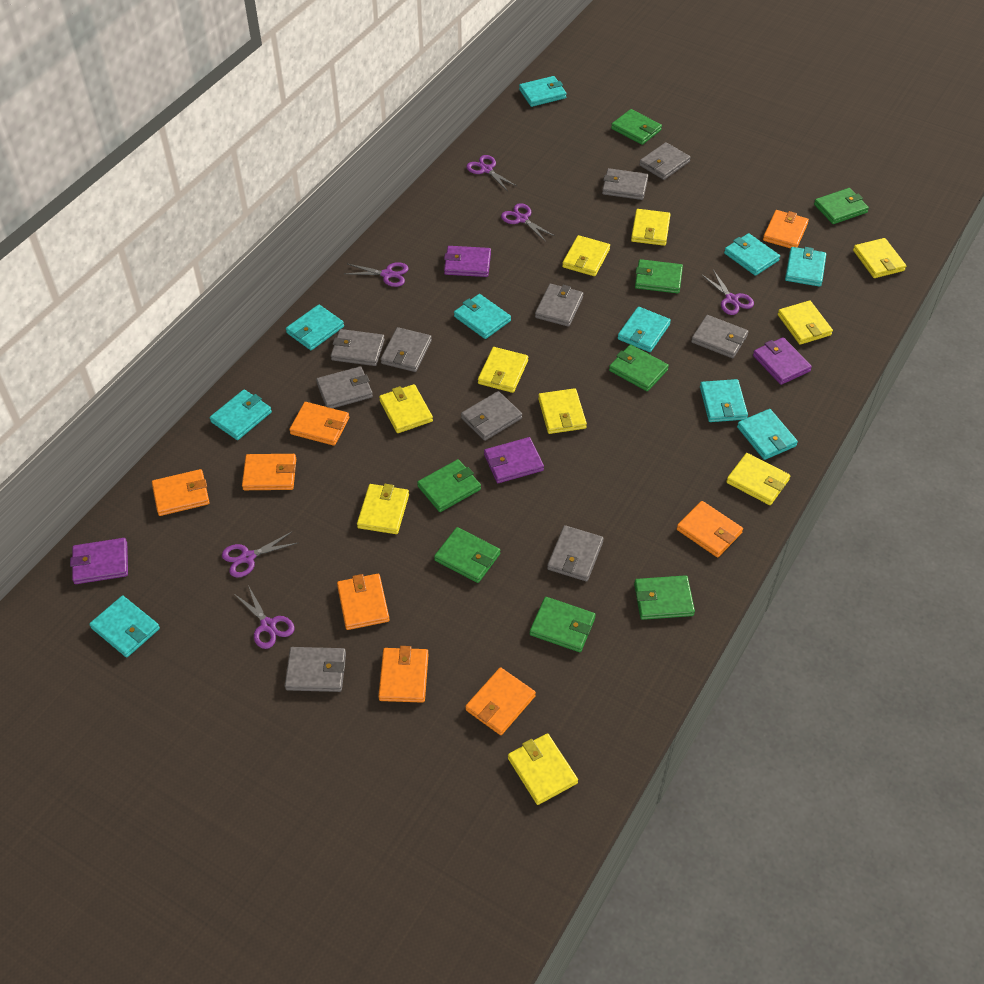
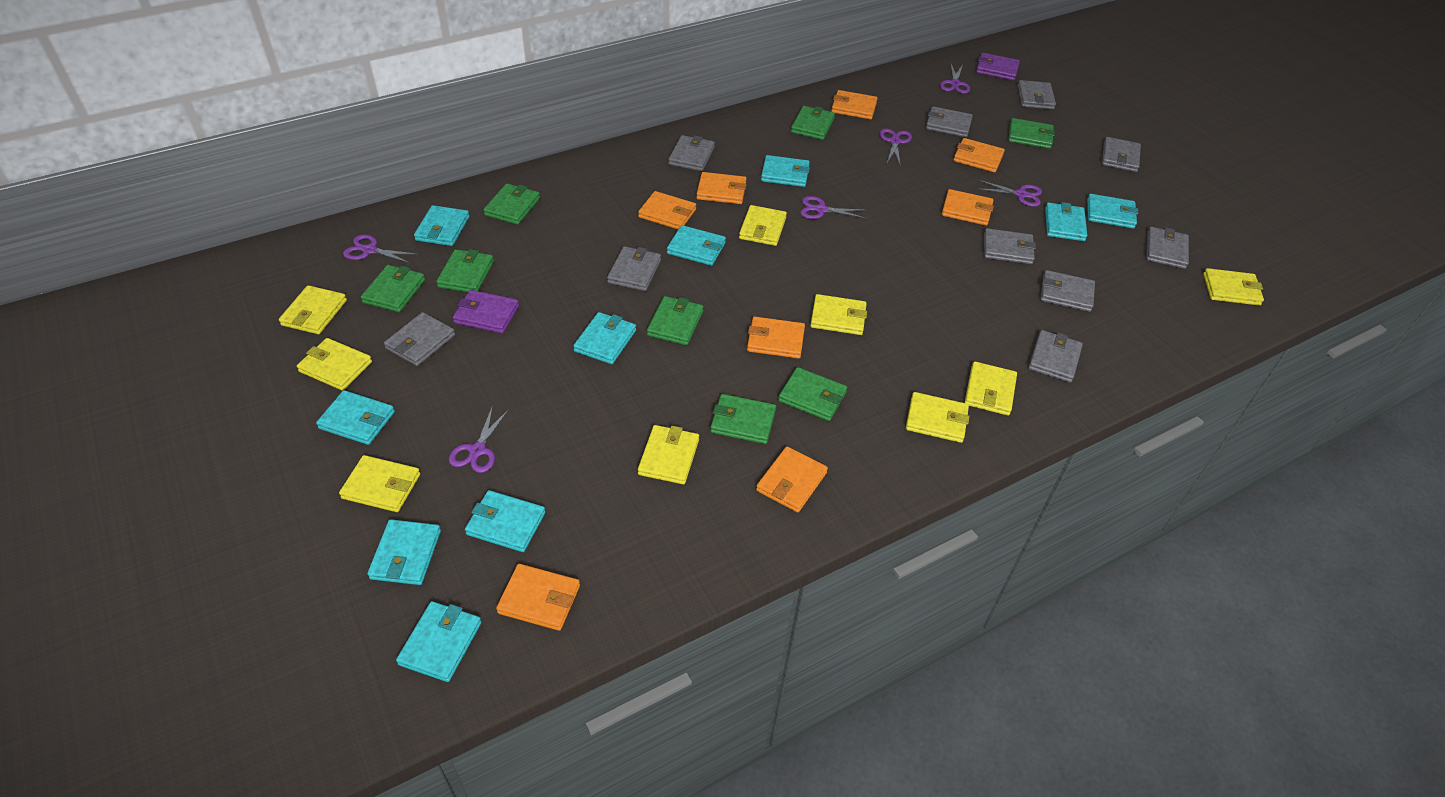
purple wallet: 4 -> 2
yellow wallet: 10 -> 9

